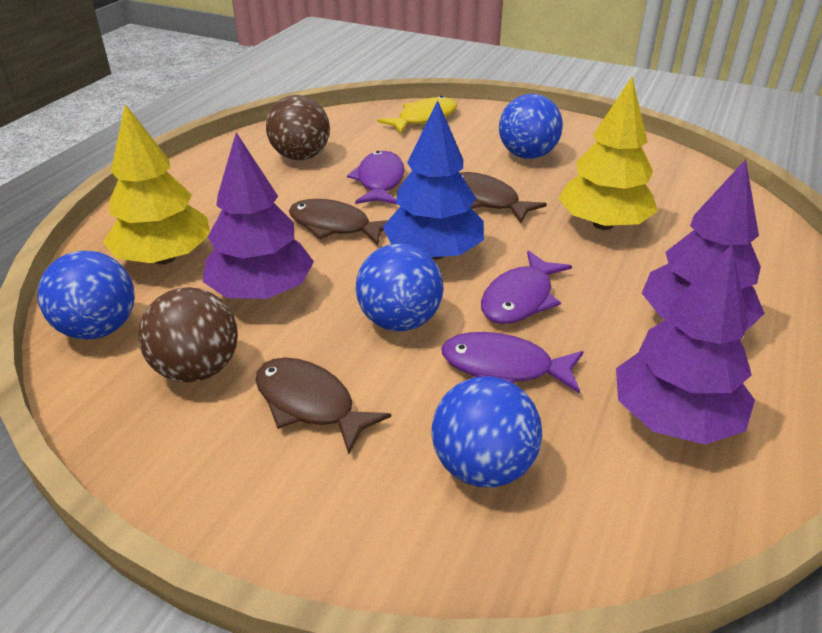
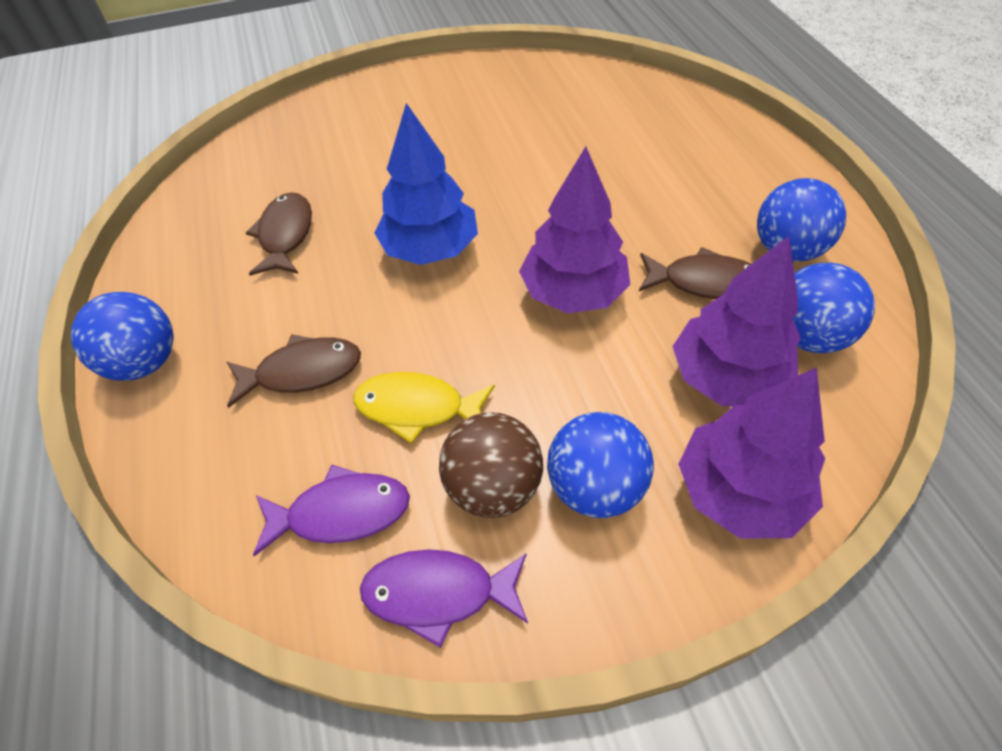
brown ball: 2 -> 1
purple fish: 3 -> 2
yellow tree: 2 -> 0

